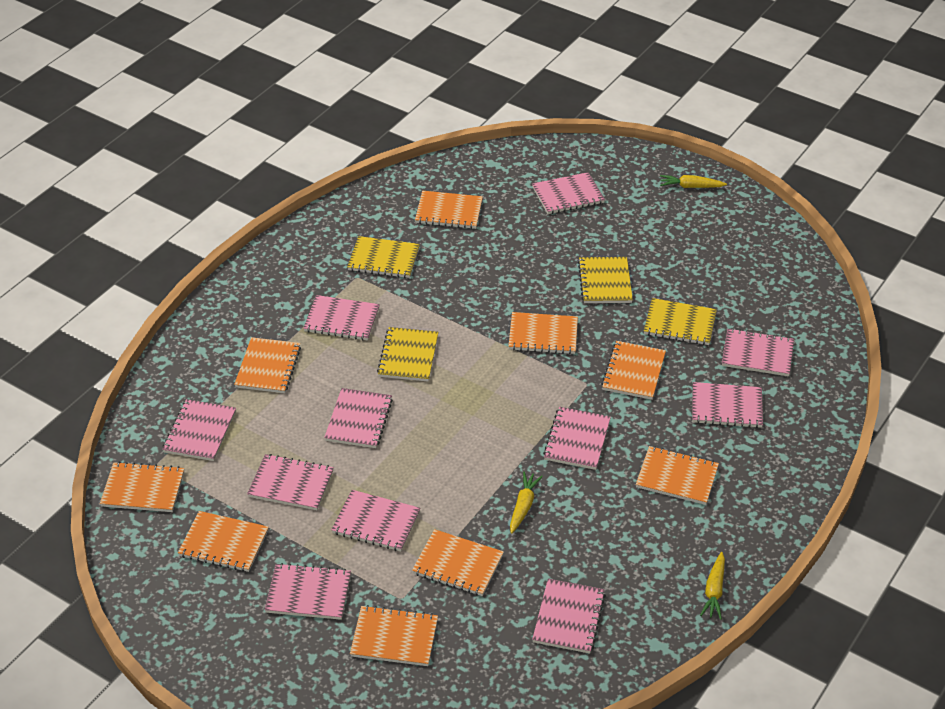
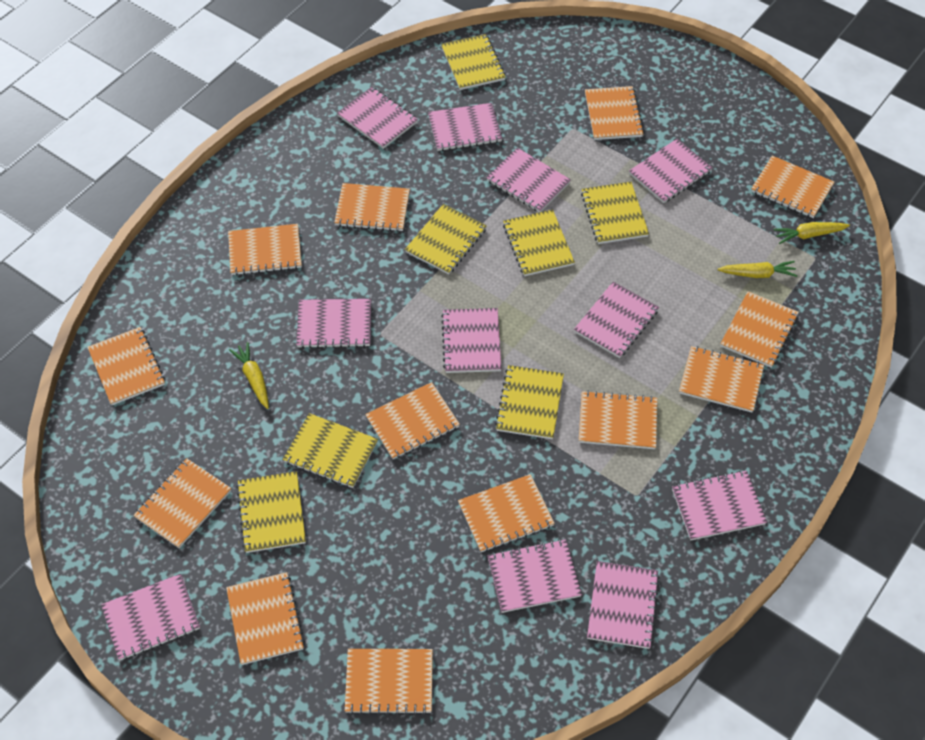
orange notebook: 9 -> 13
yellow notebook: 4 -> 7

